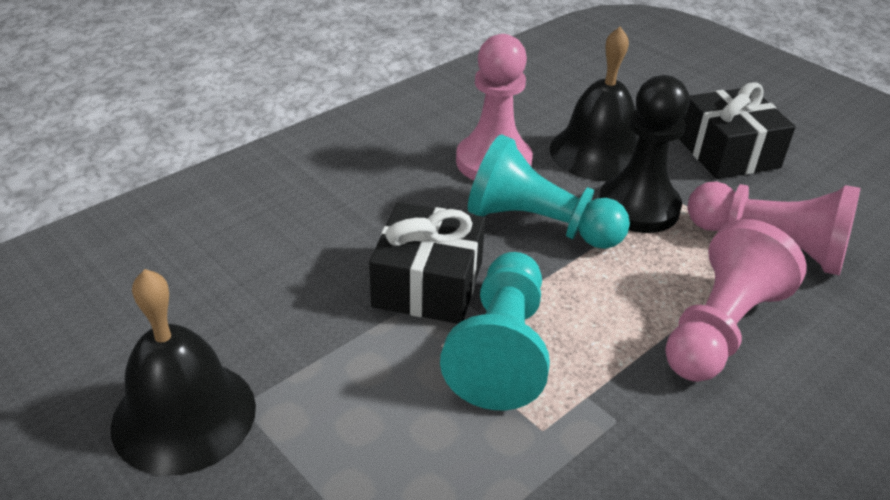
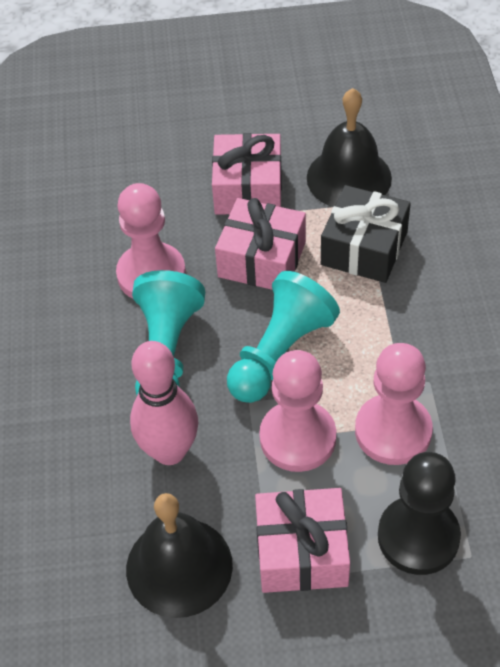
black gift: 2 -> 1
pink bowling pin: 0 -> 1
pink gift: 0 -> 3

